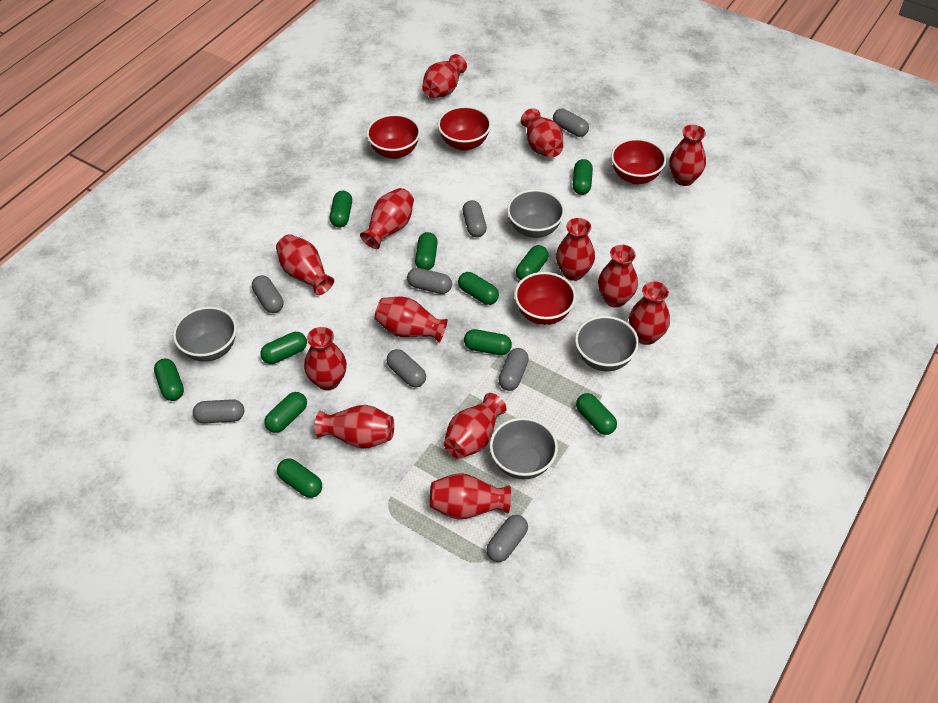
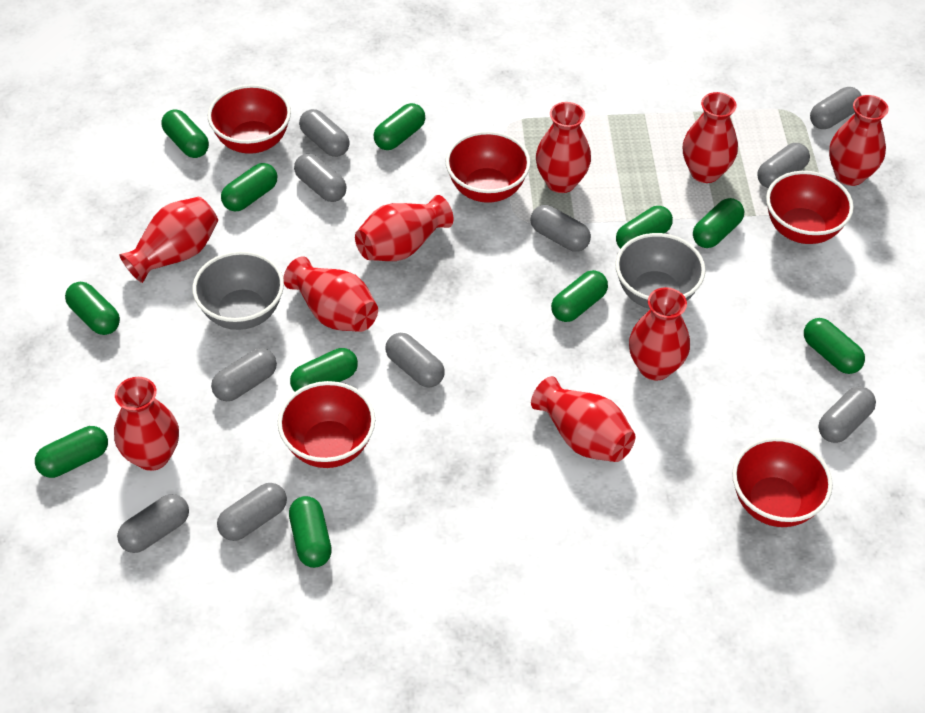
grey bowl: 4 -> 2
grey capsule: 8 -> 10
red bowl: 4 -> 5
red vase: 13 -> 9

